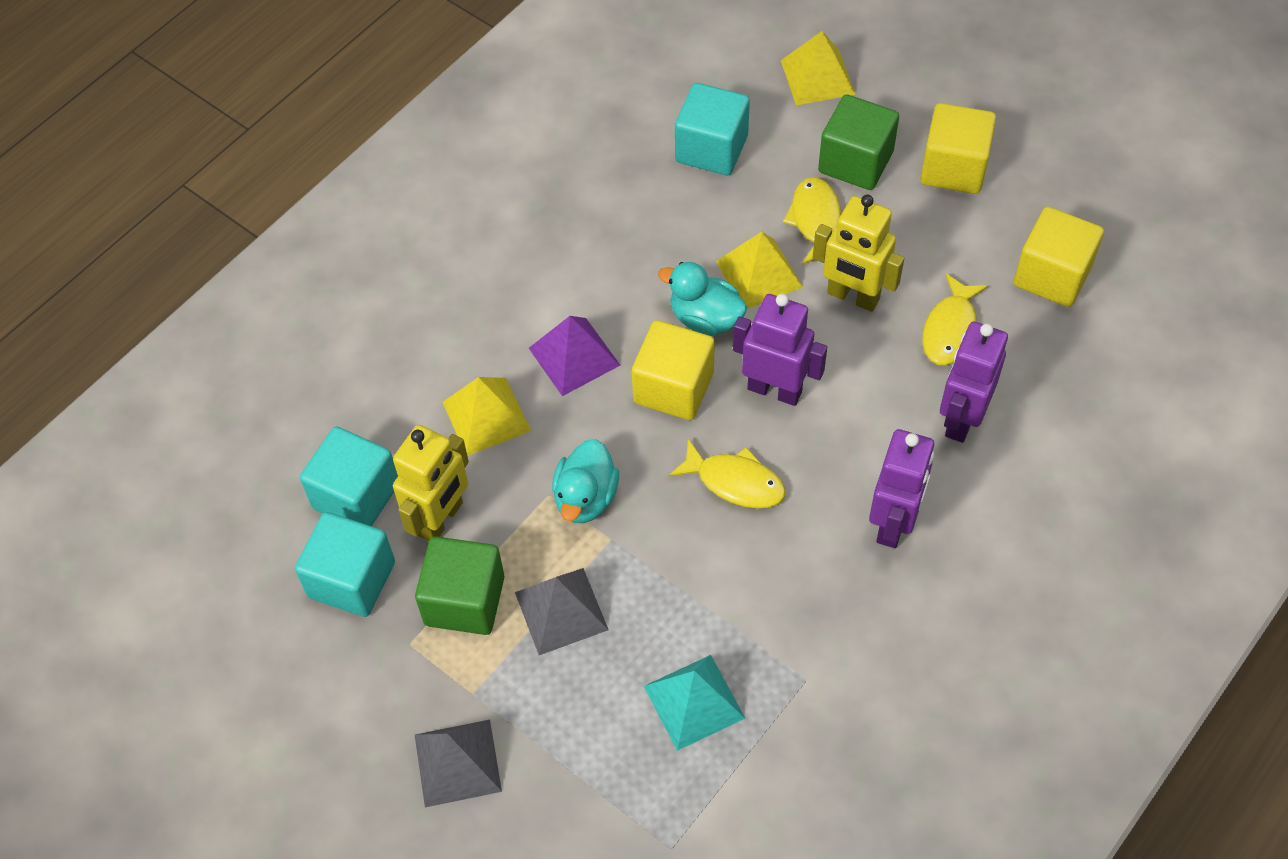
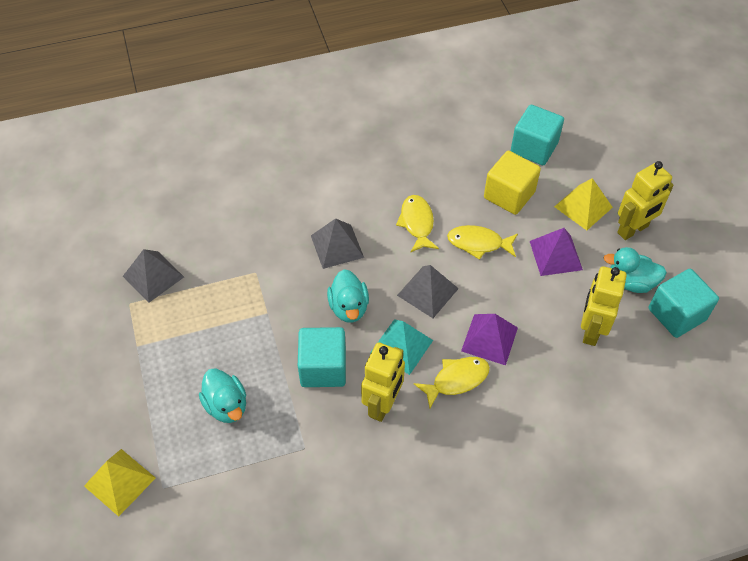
green cube: 2 -> 0
grey pyramid: 2 -> 3
purple pyramid: 1 -> 2
purple robot: 3 -> 0
turquoise duck: 2 -> 3
yellow cube: 3 -> 1
yellow pyramid: 3 -> 2
yellow robot: 2 -> 3

